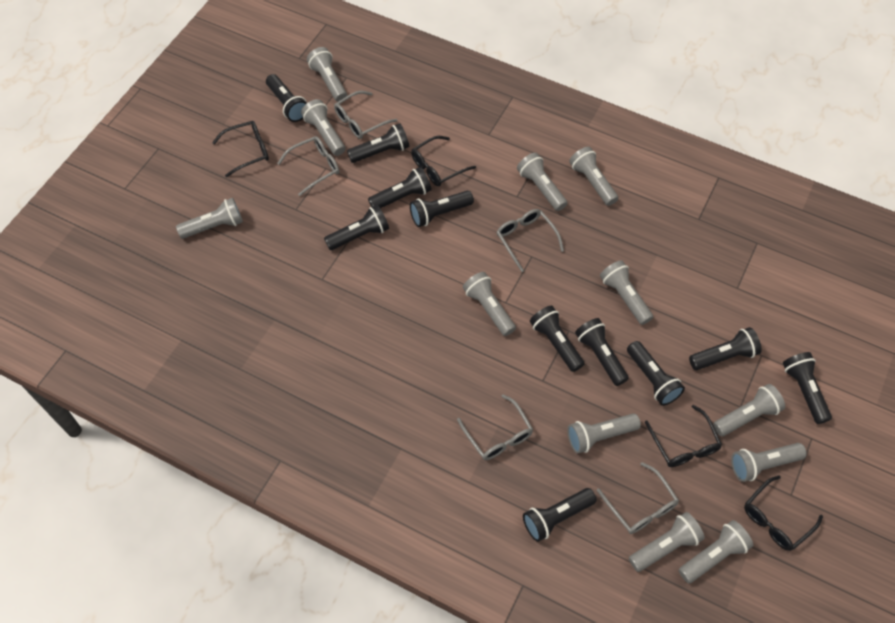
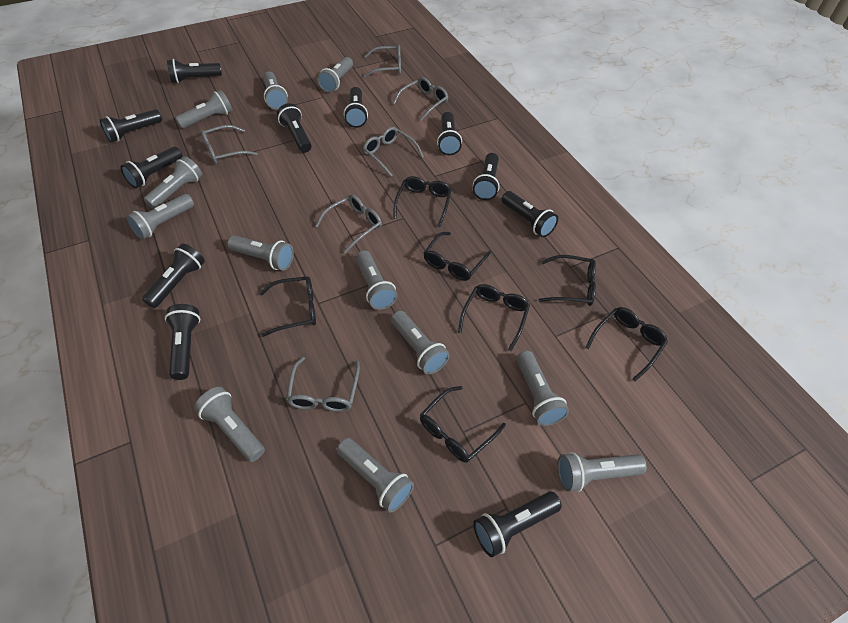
black glasses: 4 -> 7
grey glasses: 5 -> 6

